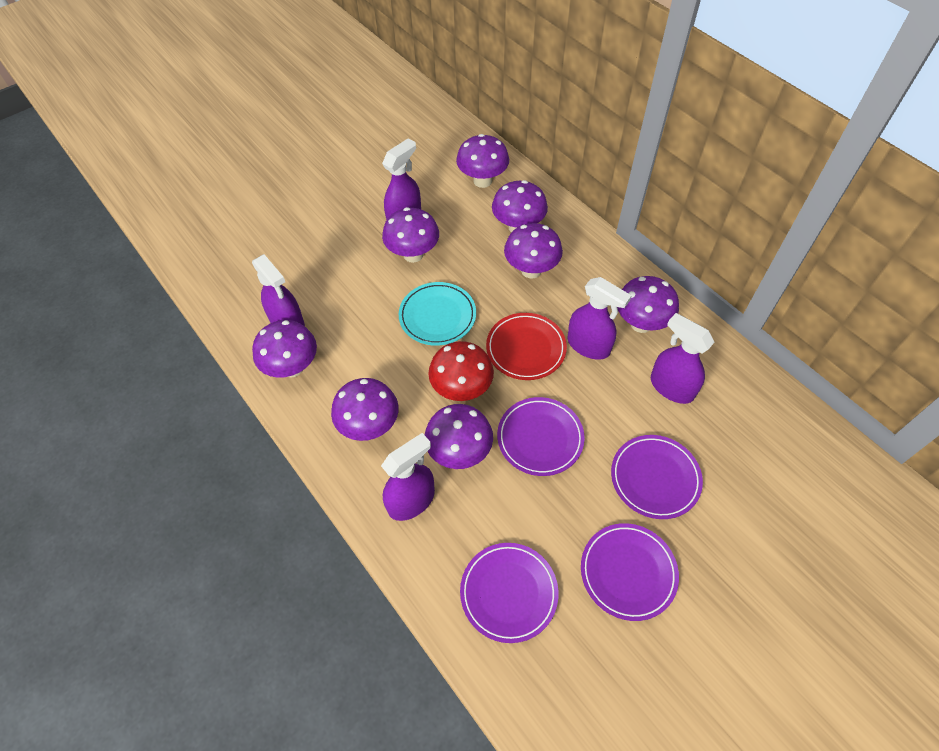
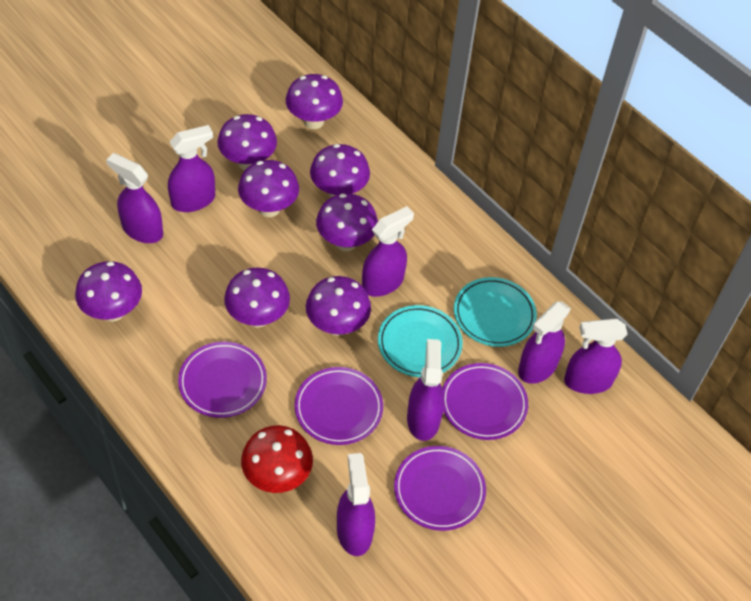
purple spray bottle: 5 -> 7
red plate: 1 -> 0
turquoise plate: 1 -> 2

